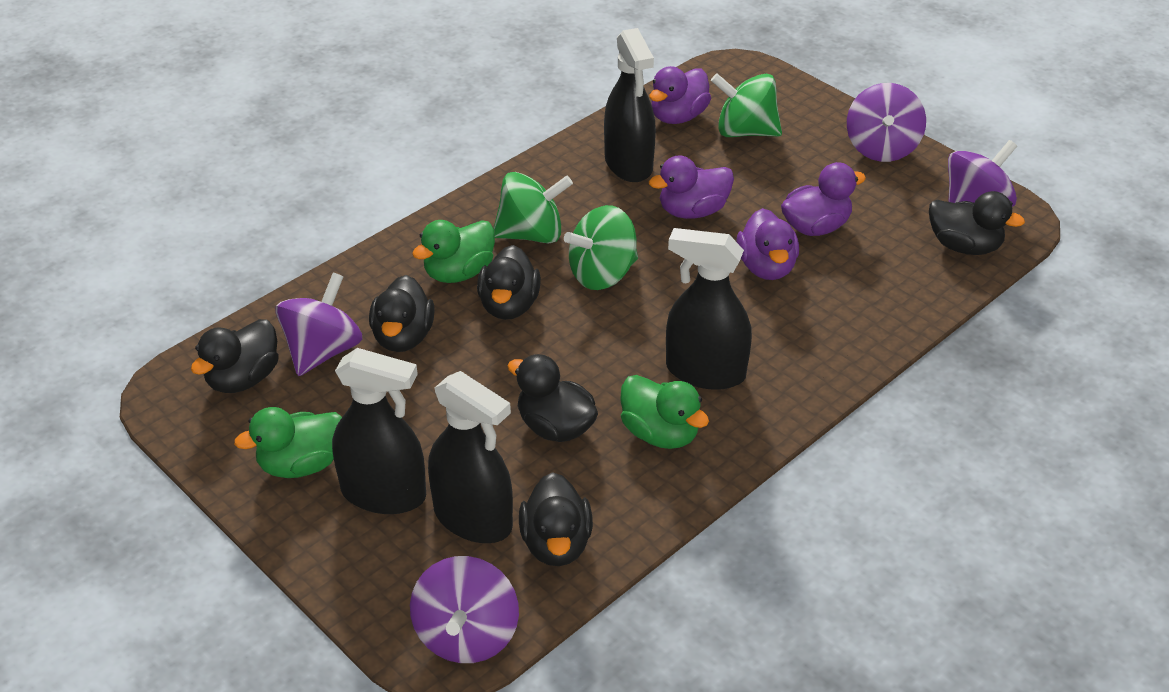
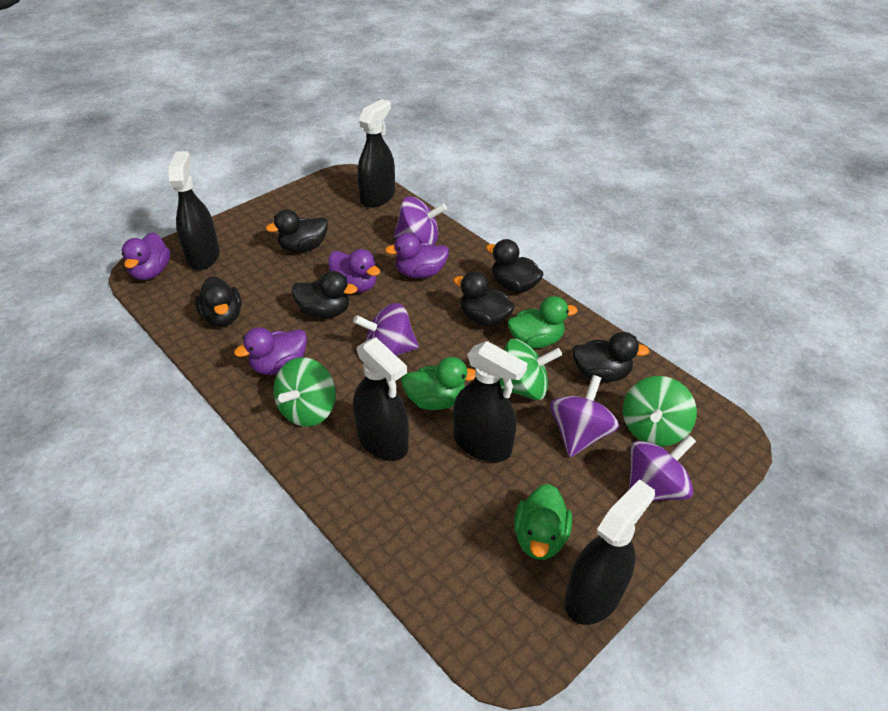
black spray bottle: 4 -> 5

